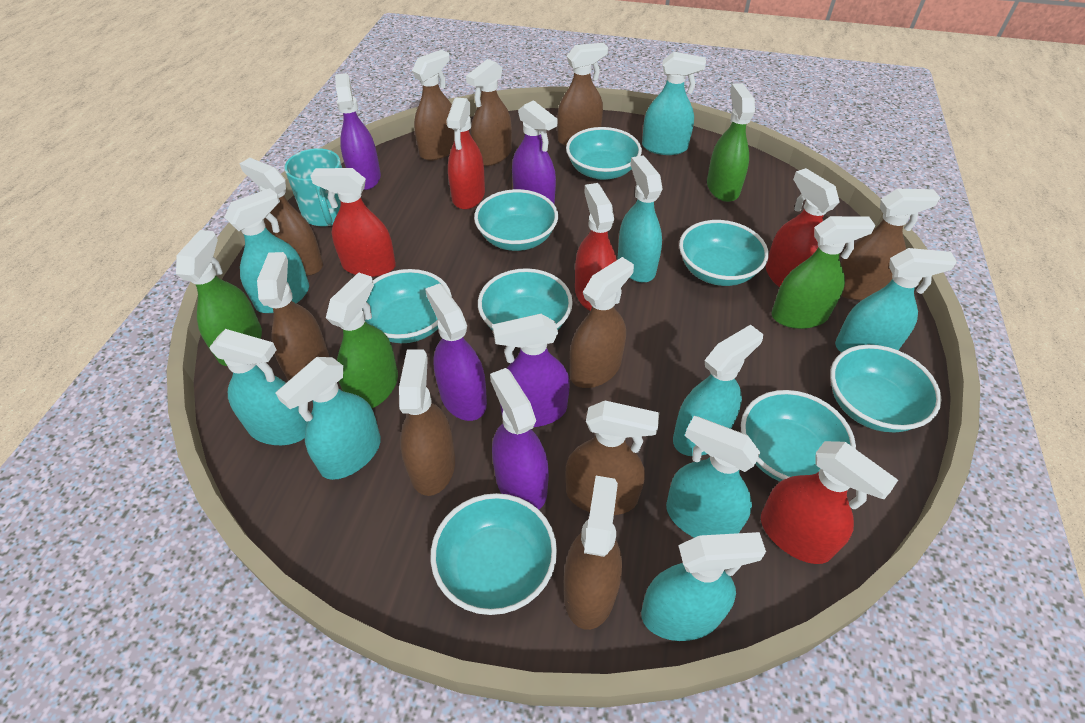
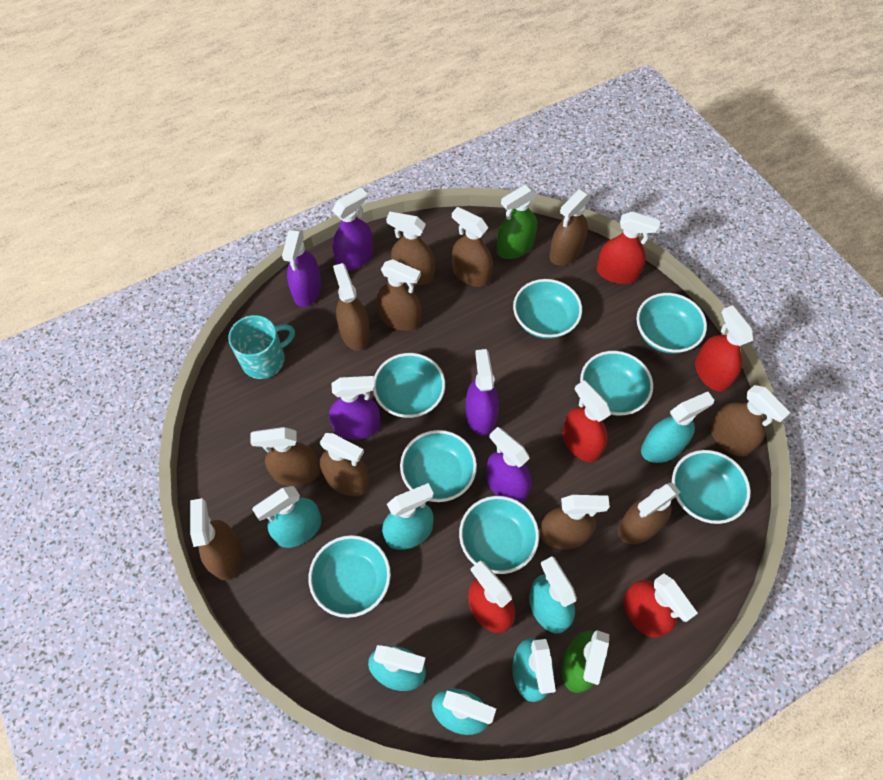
brown spray bottle: 10 -> 11
green spray bottle: 4 -> 2
turquoise spray bottle: 9 -> 7

